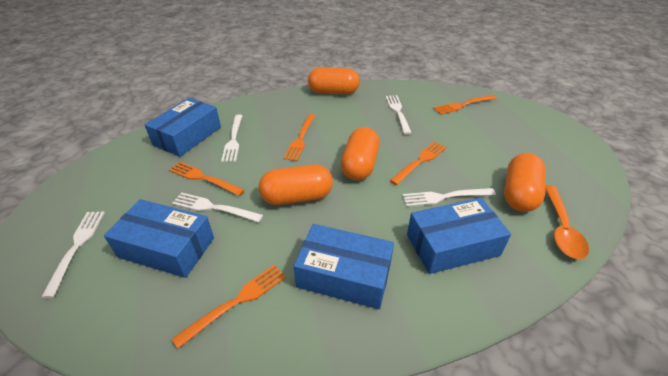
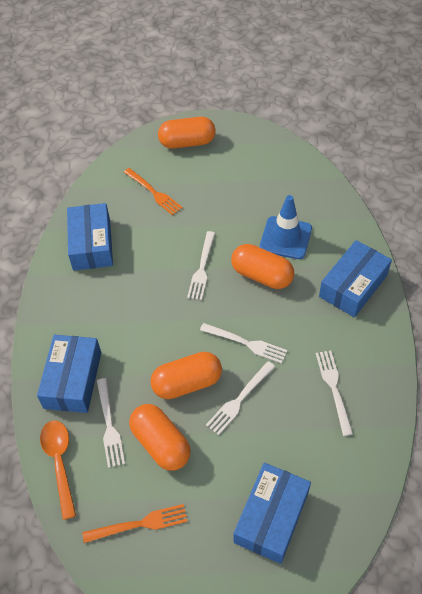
blue traffic cone: 0 -> 1
orange fork: 5 -> 2

